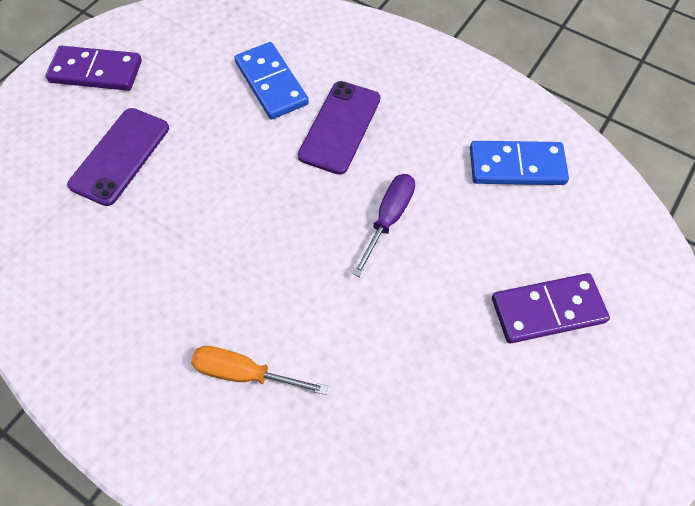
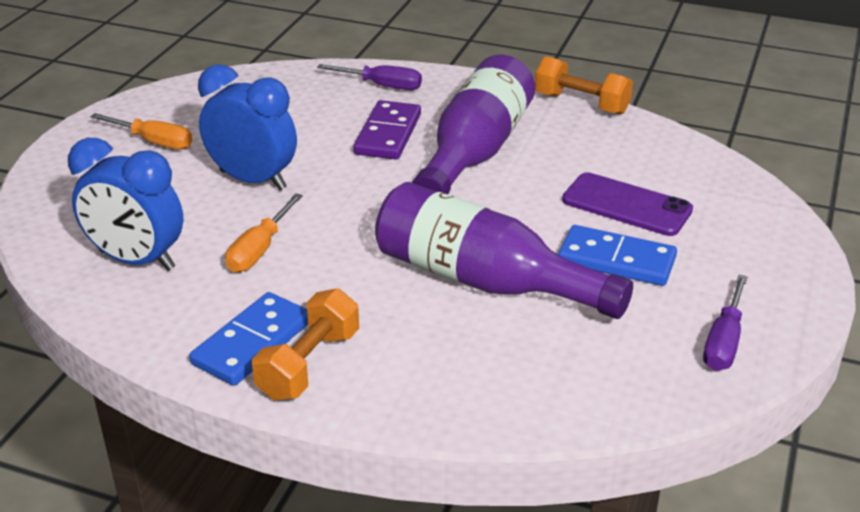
blue clock: 0 -> 2
orange dumbbell: 0 -> 2
orange screwdriver: 1 -> 2
purple bottle: 0 -> 2
purple domino: 2 -> 1
purple phone: 2 -> 1
purple screwdriver: 1 -> 2

